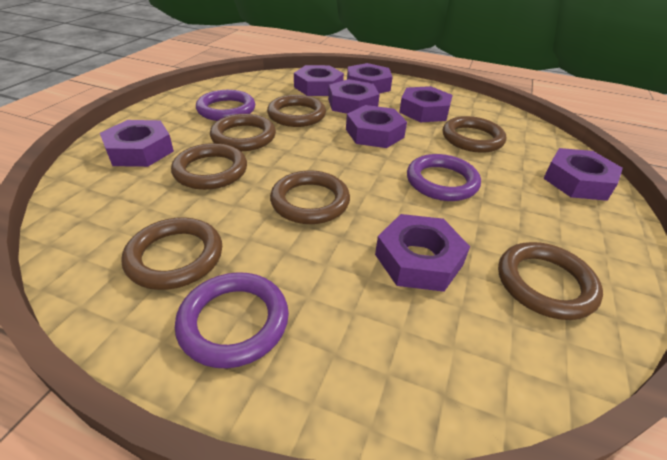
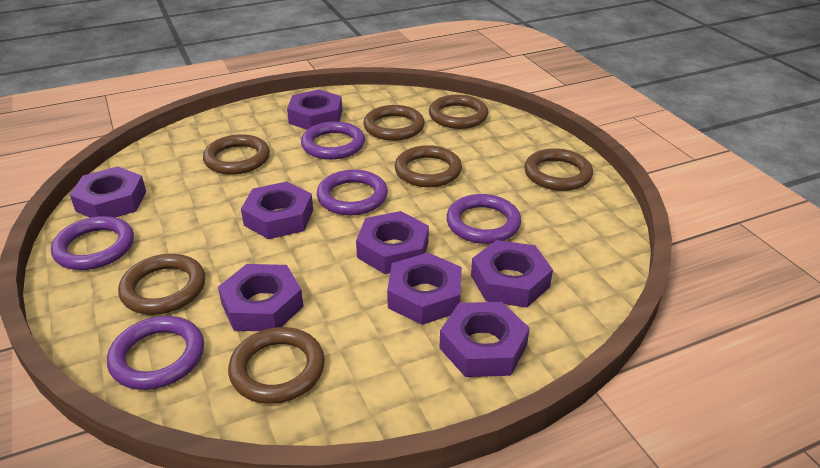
purple ring: 3 -> 5

